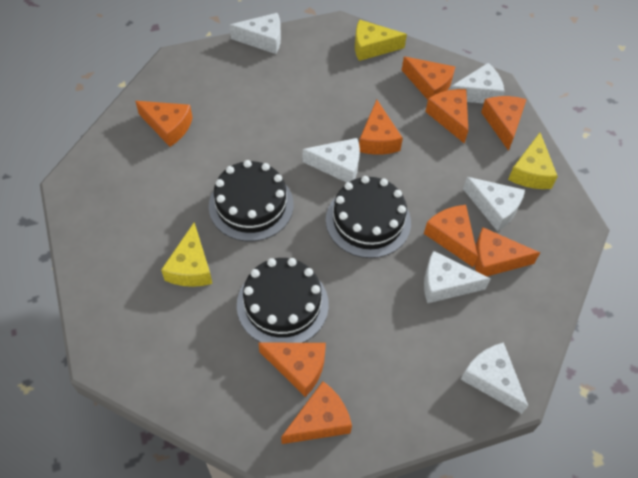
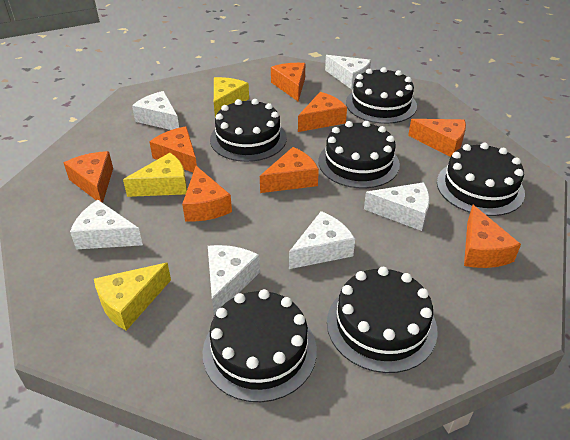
black cake: 3 -> 6
orange cheese: 9 -> 8

